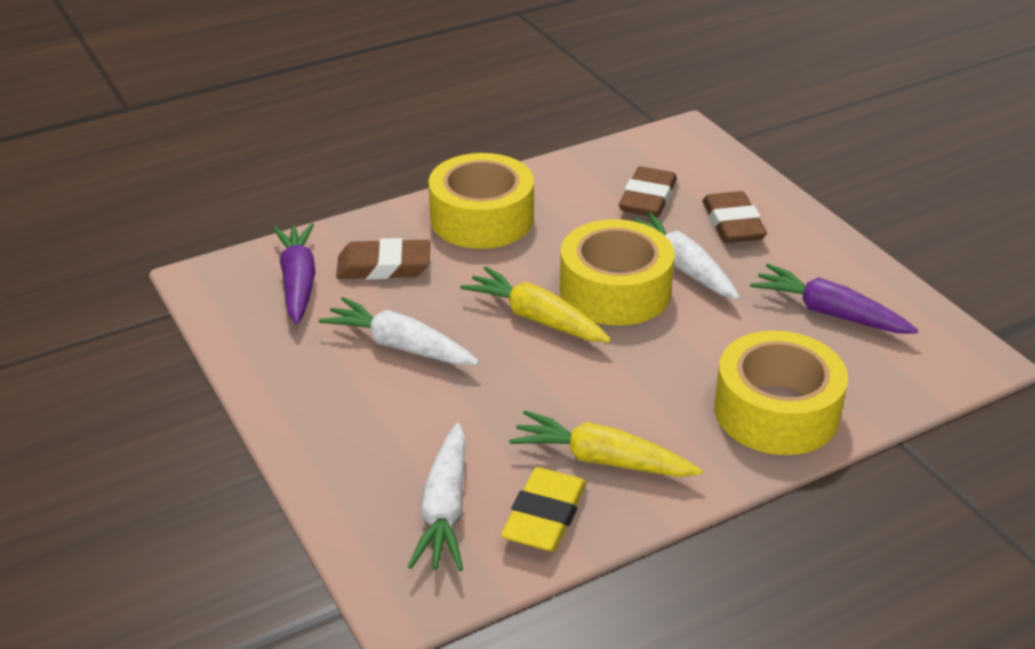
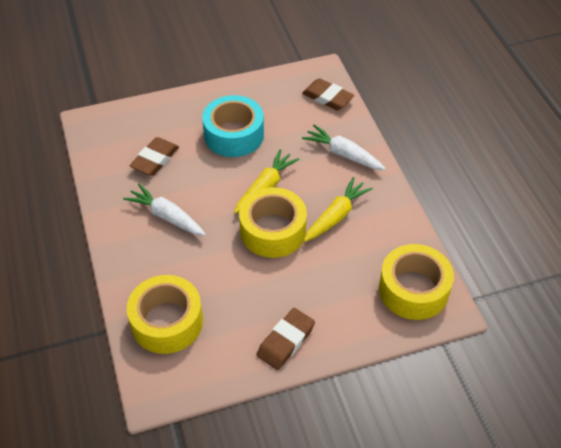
purple carrot: 2 -> 0
turquoise tape: 0 -> 1
white carrot: 3 -> 2
yellow eraser: 1 -> 0

